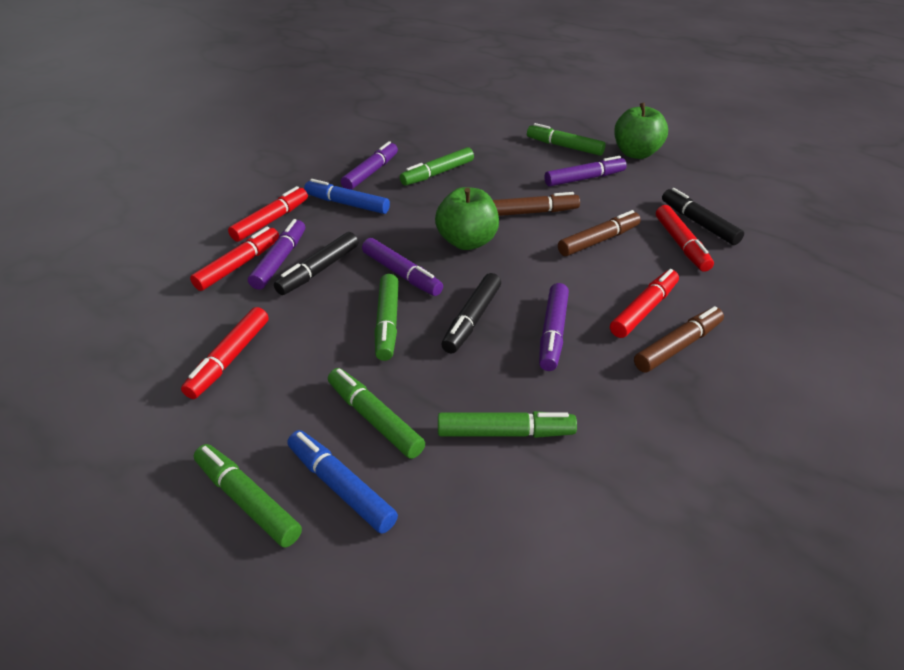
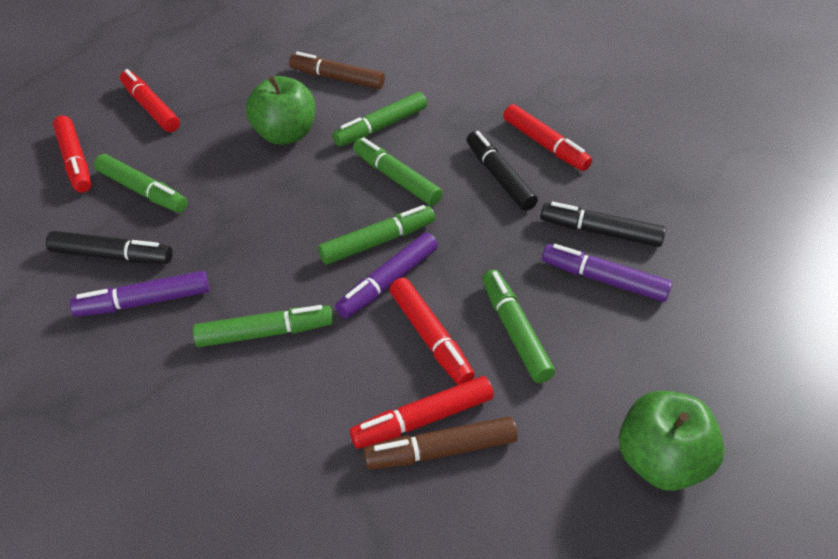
blue marker: 2 -> 0
brown marker: 3 -> 2
purple marker: 5 -> 3

